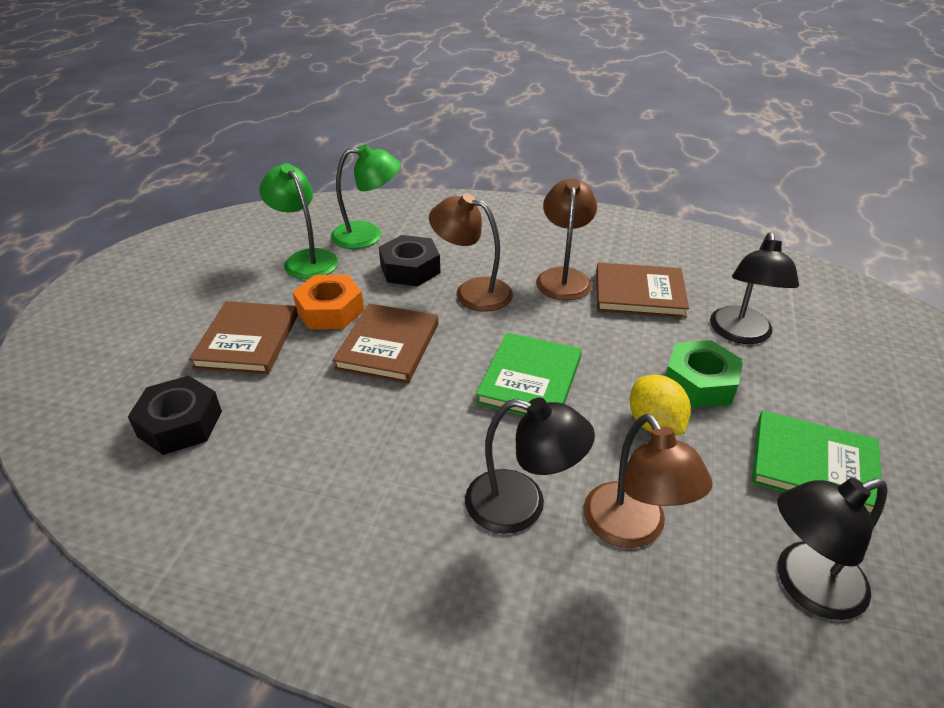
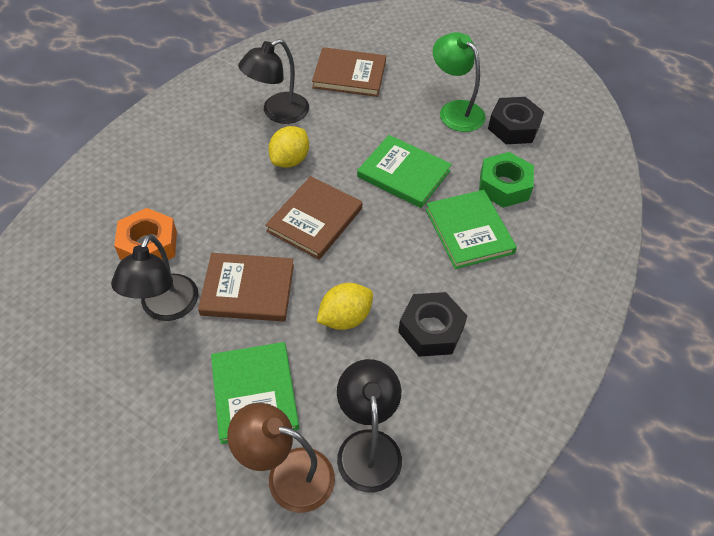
brown lamp: 3 -> 1
green book: 2 -> 3
green lamp: 2 -> 1
yellow lemon: 1 -> 2

